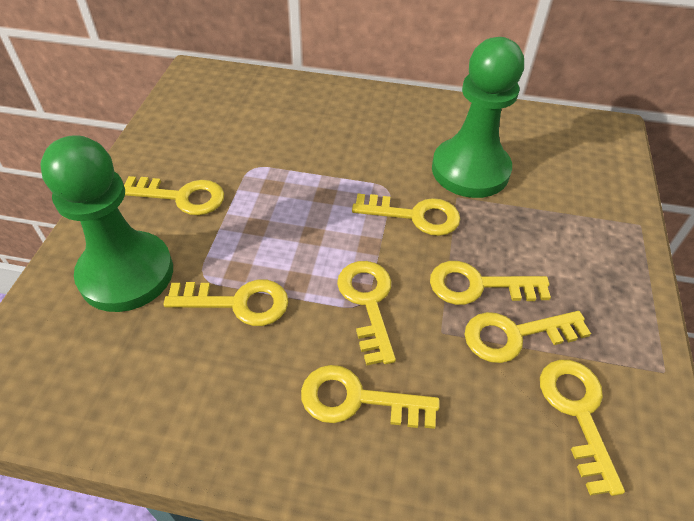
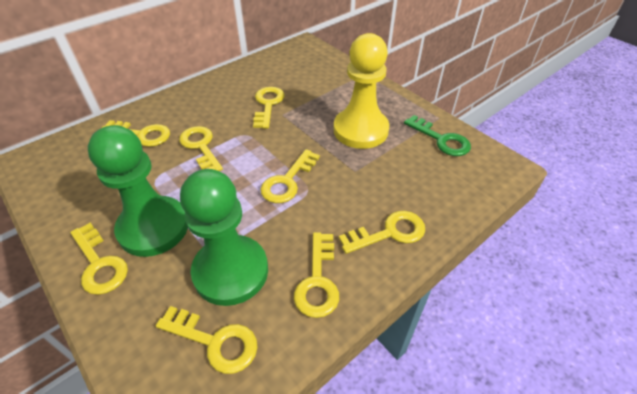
green key: 0 -> 1
yellow pawn: 0 -> 1

